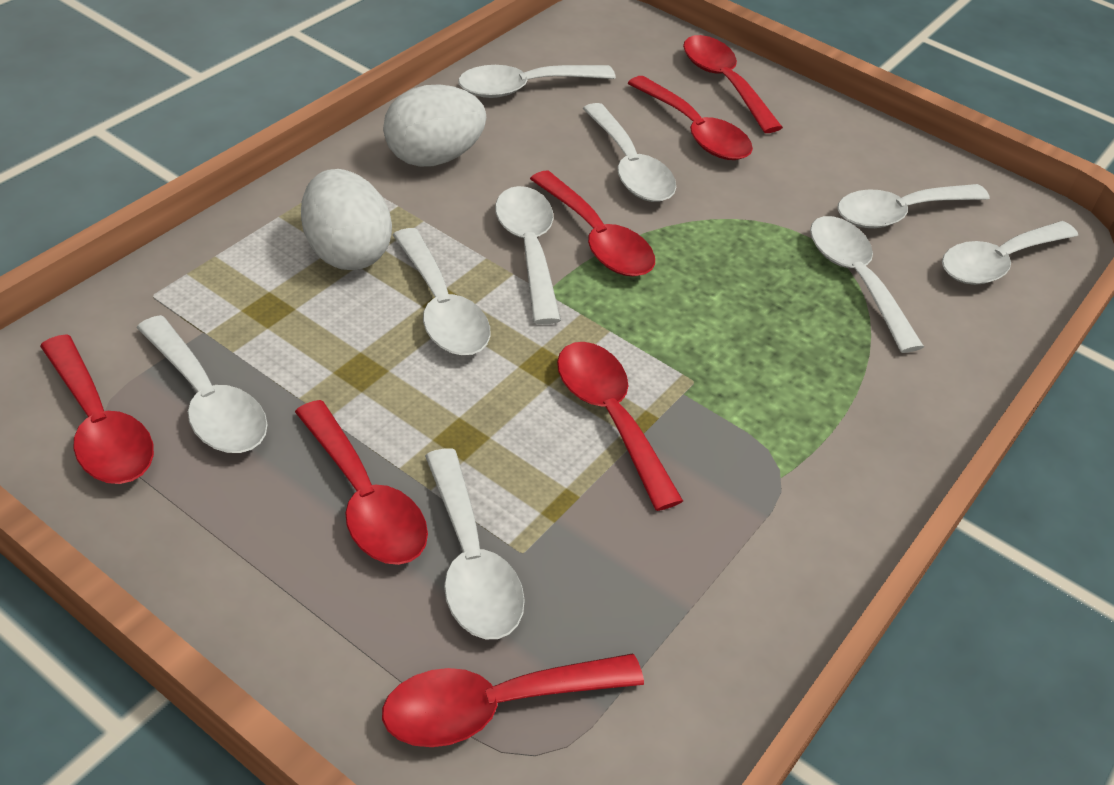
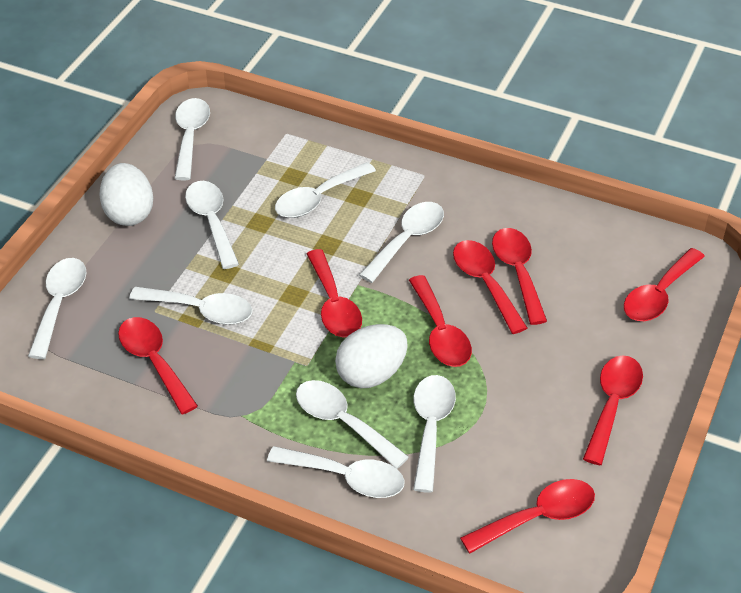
red spoon: 7 -> 8

